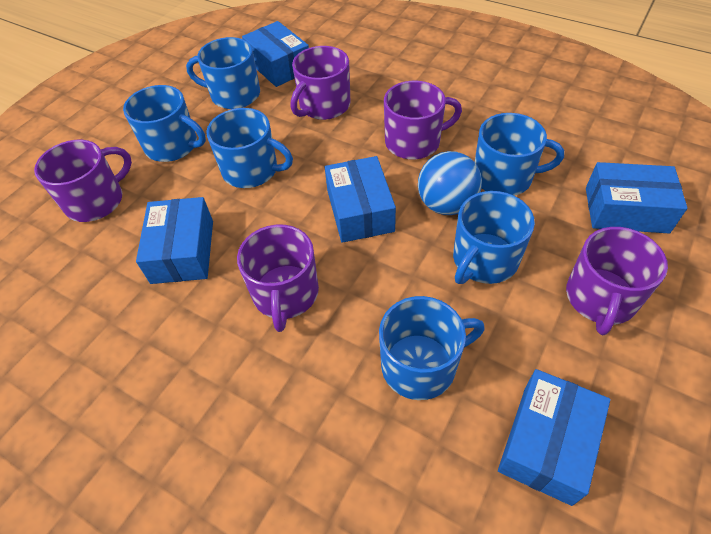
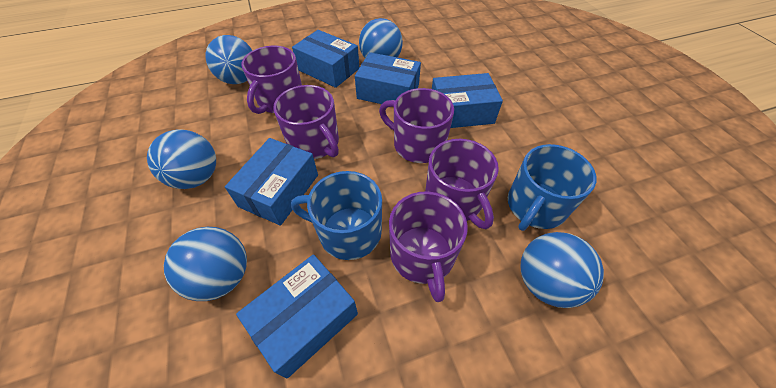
blue ball: 1 -> 5
blue mug: 6 -> 2

